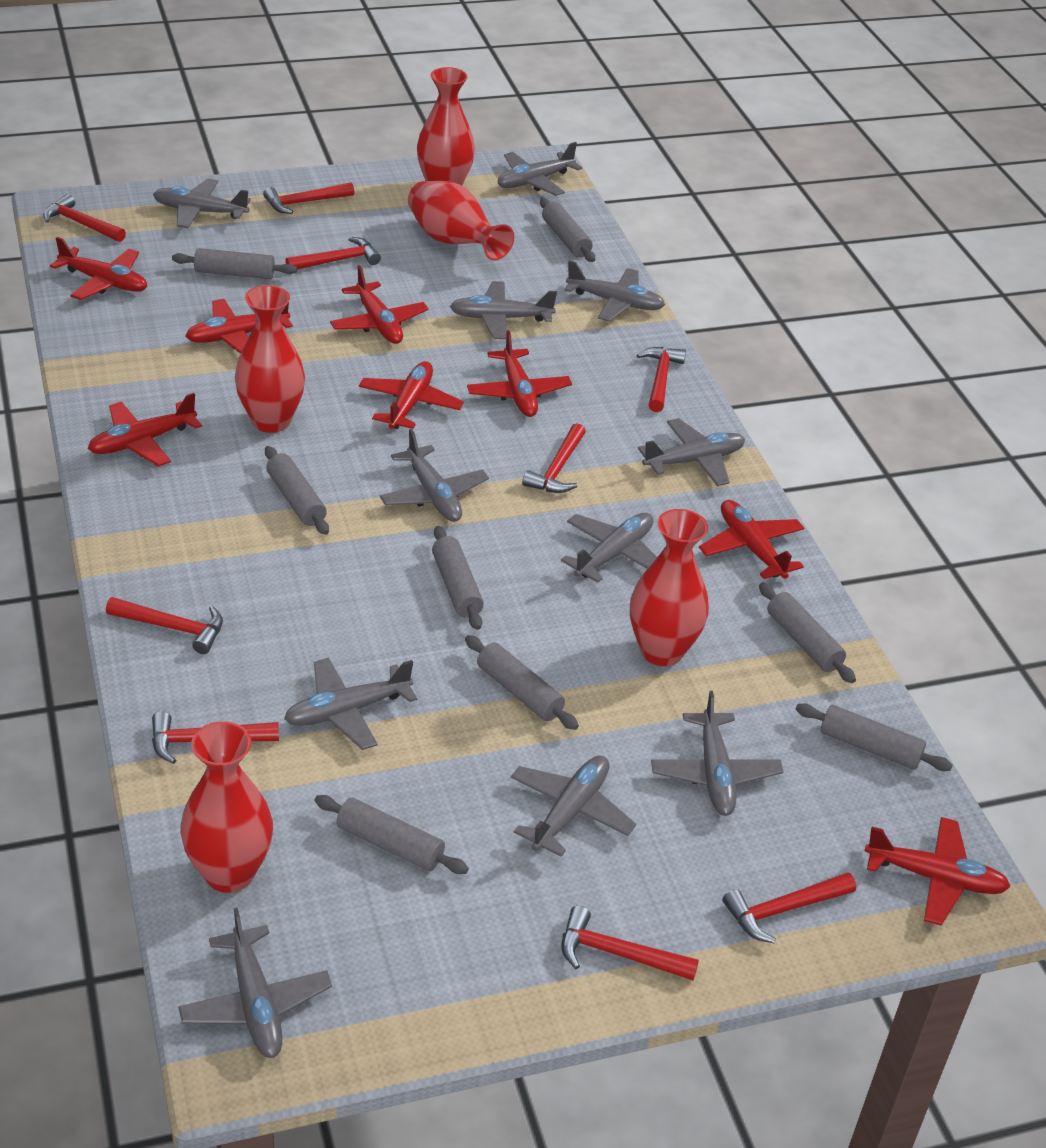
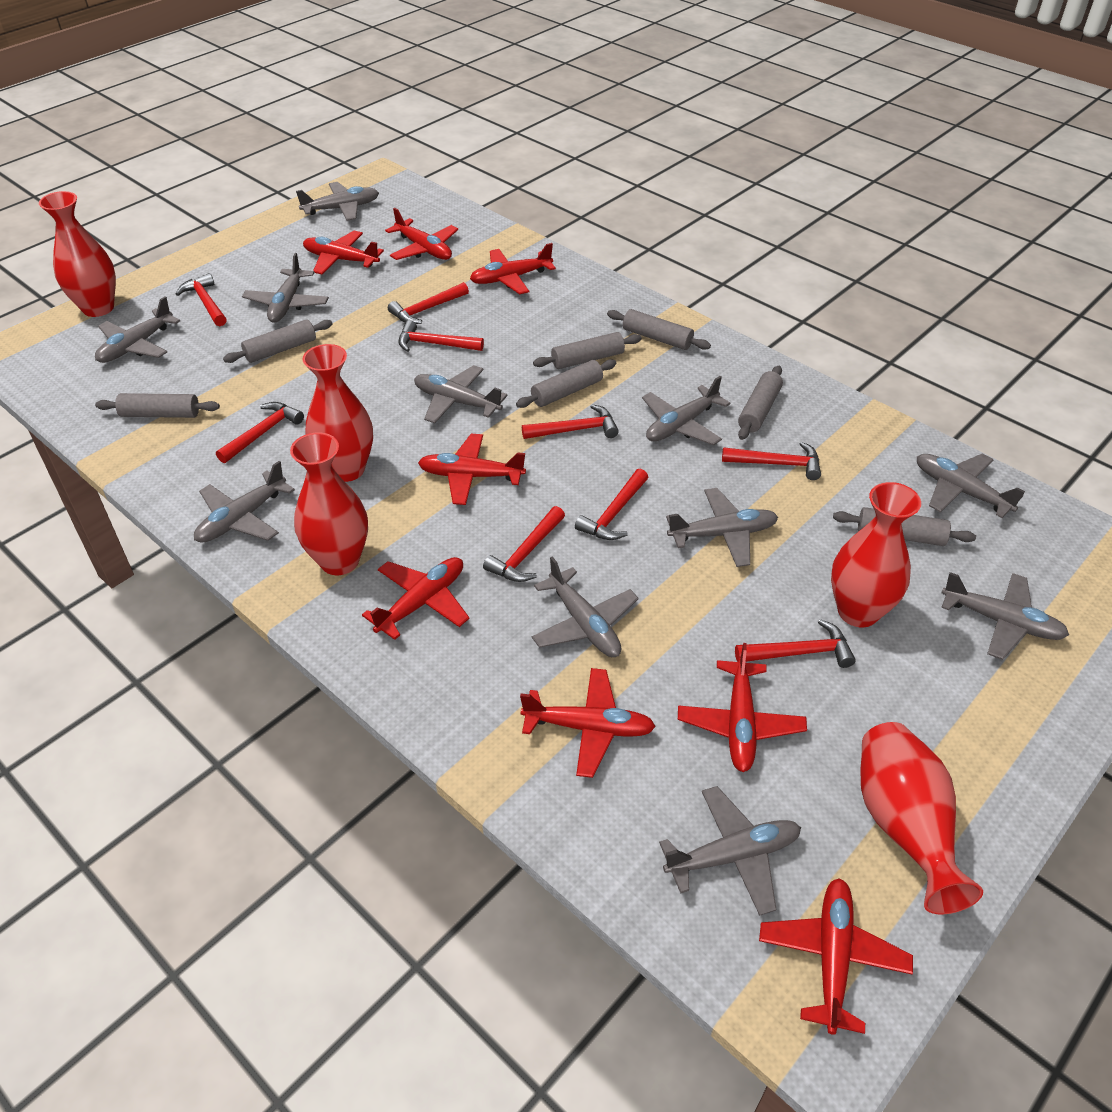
grey rolling pin: 8 -> 7

